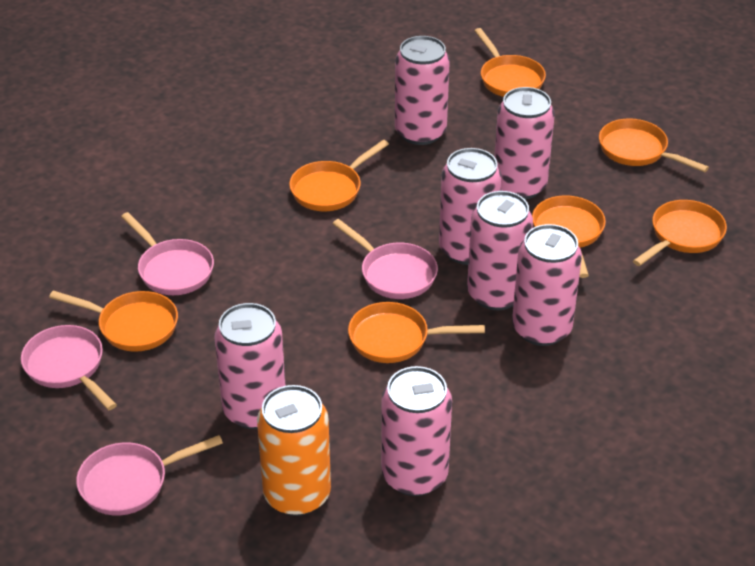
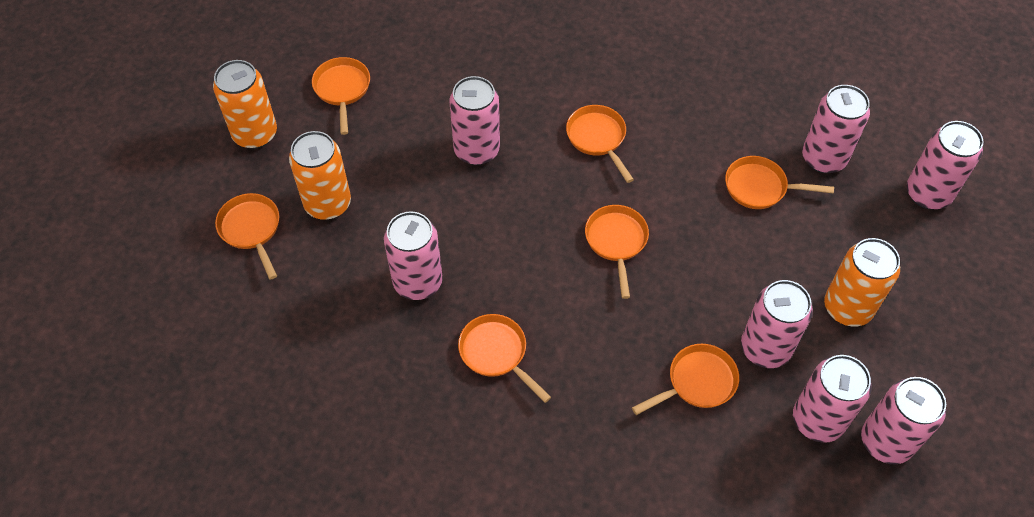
orange can: 1 -> 3
pink pan: 4 -> 0

